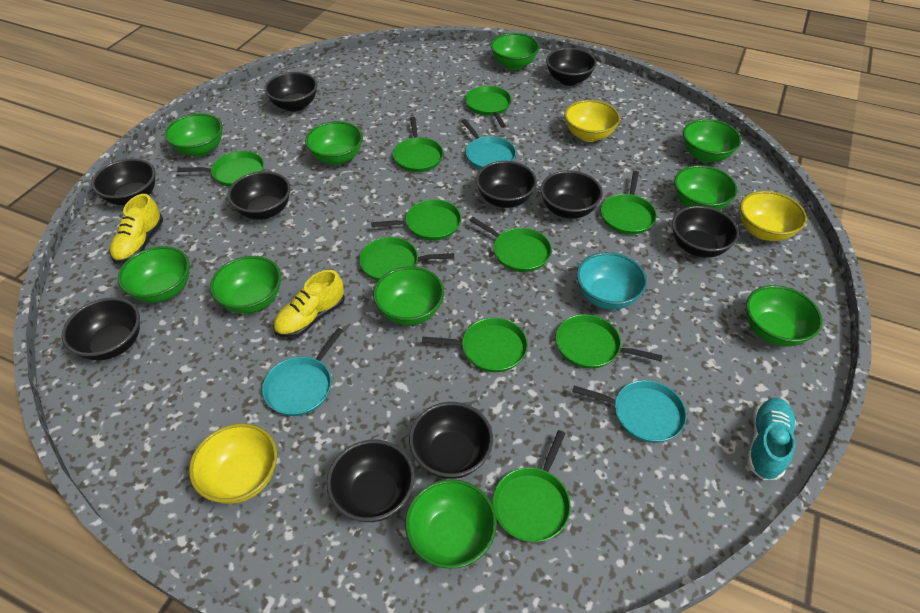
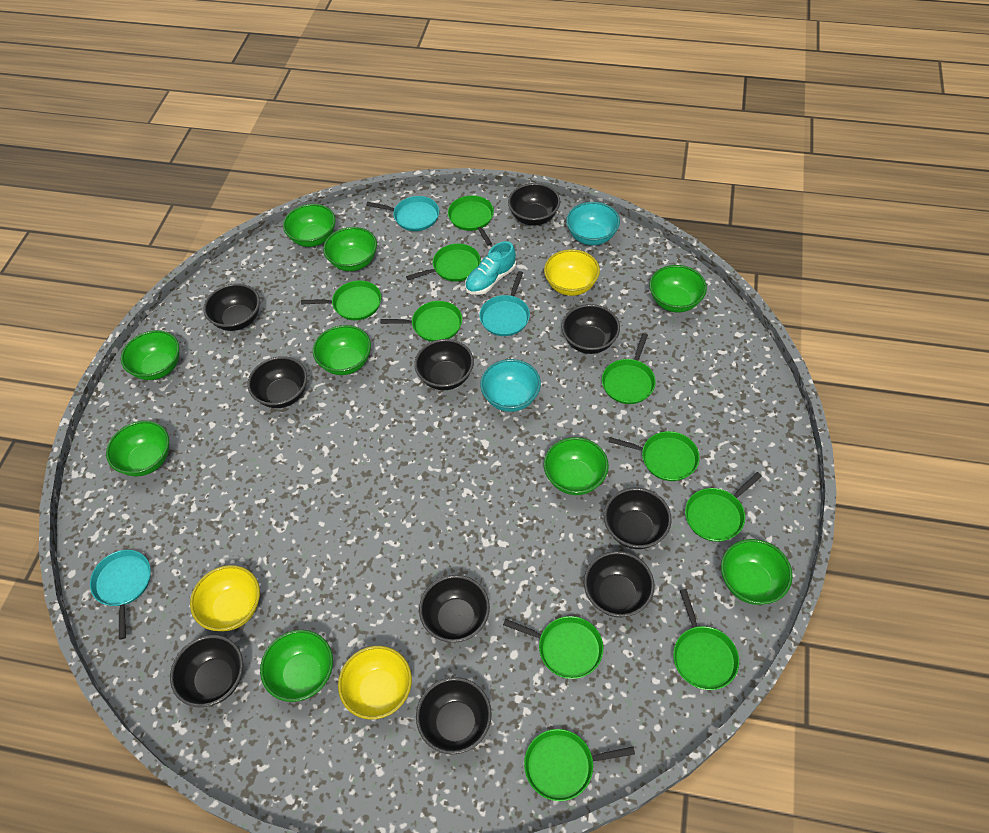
green bowl: 10 -> 9
turquoise bowl: 1 -> 2
yellow shoe: 2 -> 0

